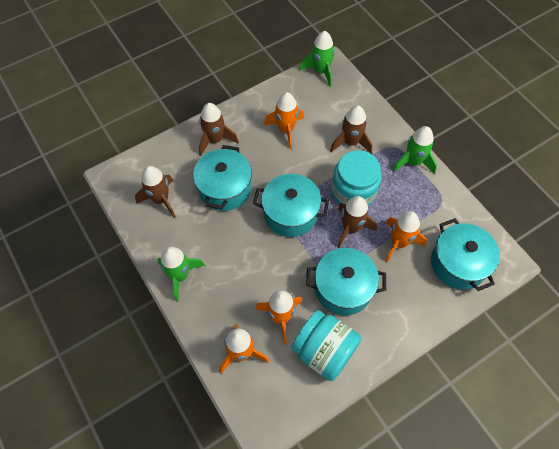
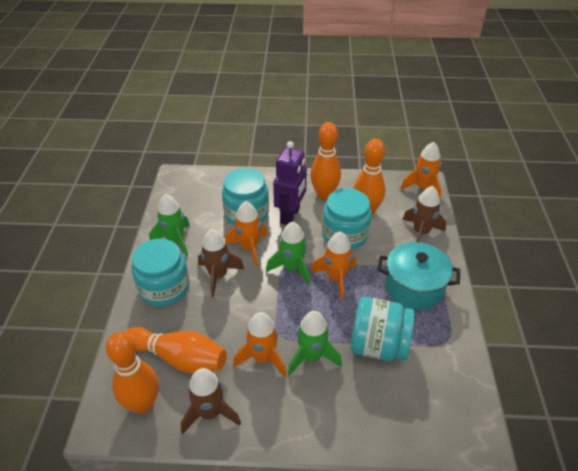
brown rocket: 4 -> 3
orange bowling pin: 0 -> 4
purple robot: 0 -> 1
turquoise jar: 2 -> 4
turquoise pot: 4 -> 1

